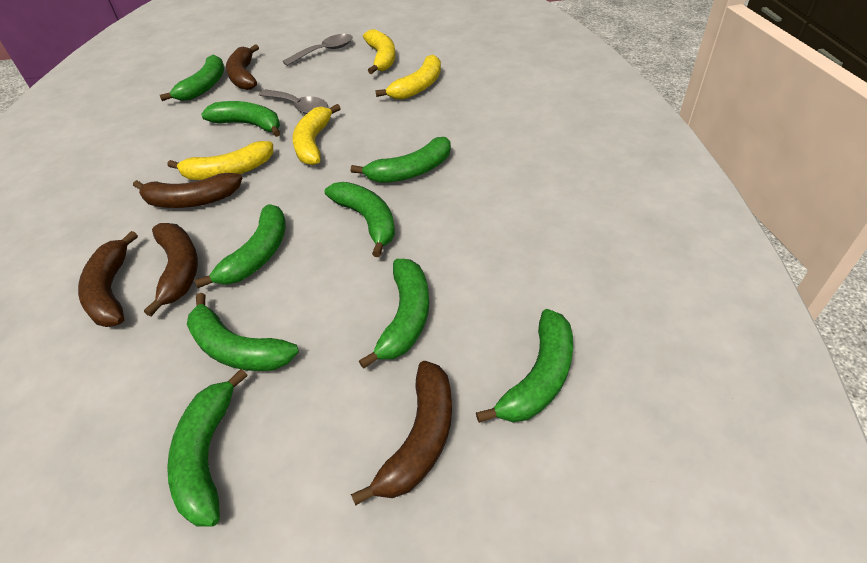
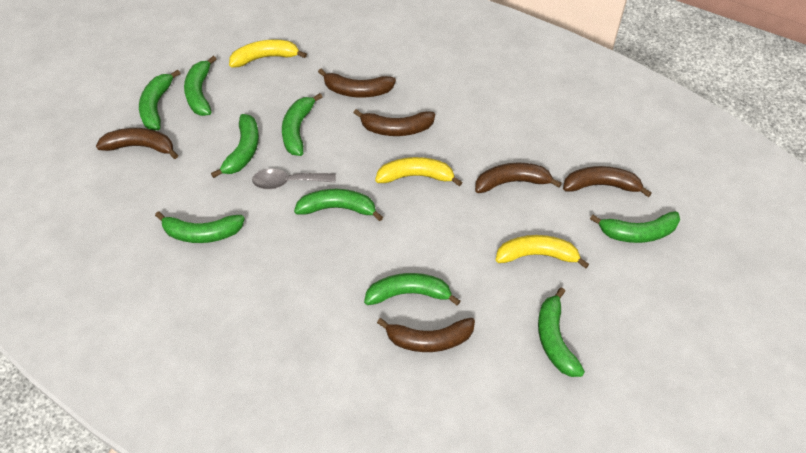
brown banana: 5 -> 6
grey spoon: 2 -> 1
yellow banana: 4 -> 3

